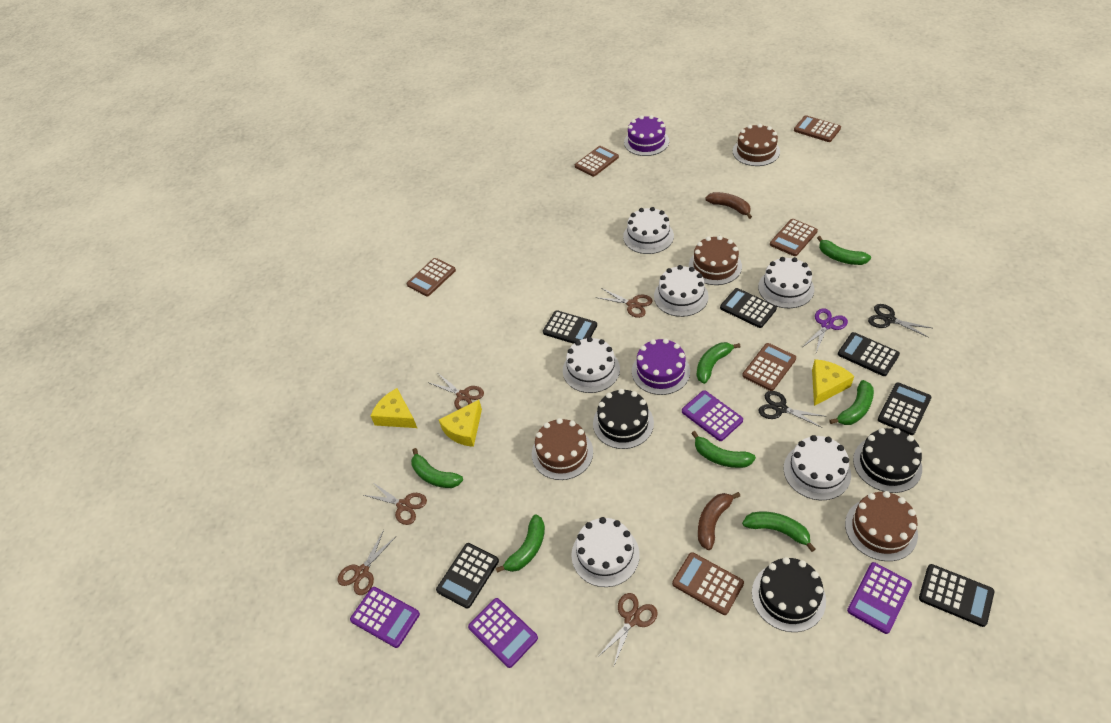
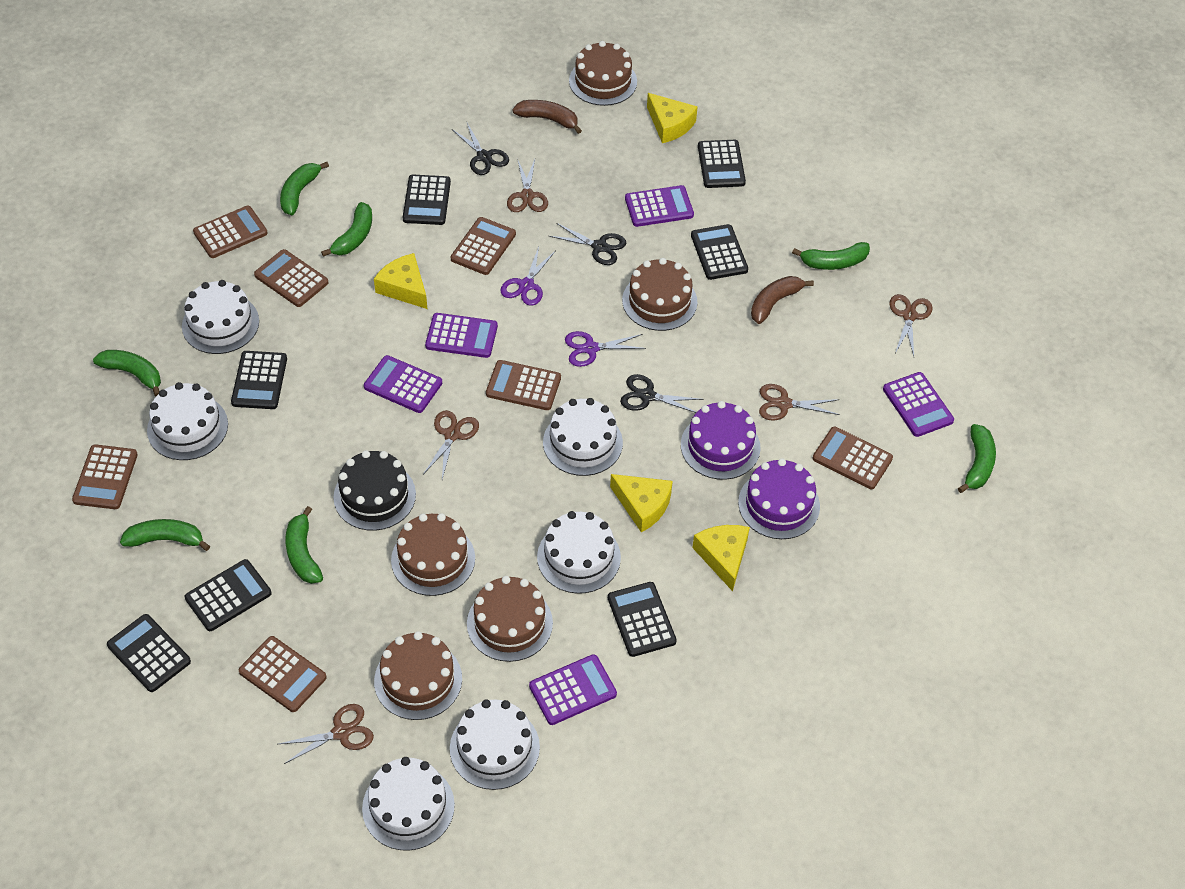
black cake: 3 -> 1
black calculator: 6 -> 7
black scissors: 2 -> 3
brown cake: 4 -> 5
brown calculator: 6 -> 7
purple calculator: 4 -> 5
purple scissors: 1 -> 2
yellow cheese: 3 -> 4

